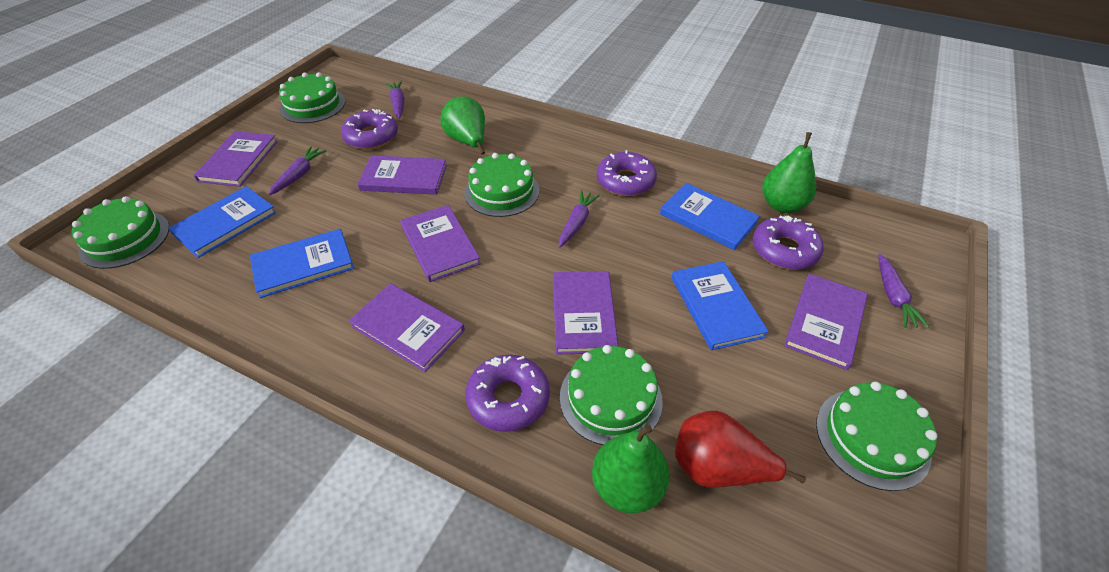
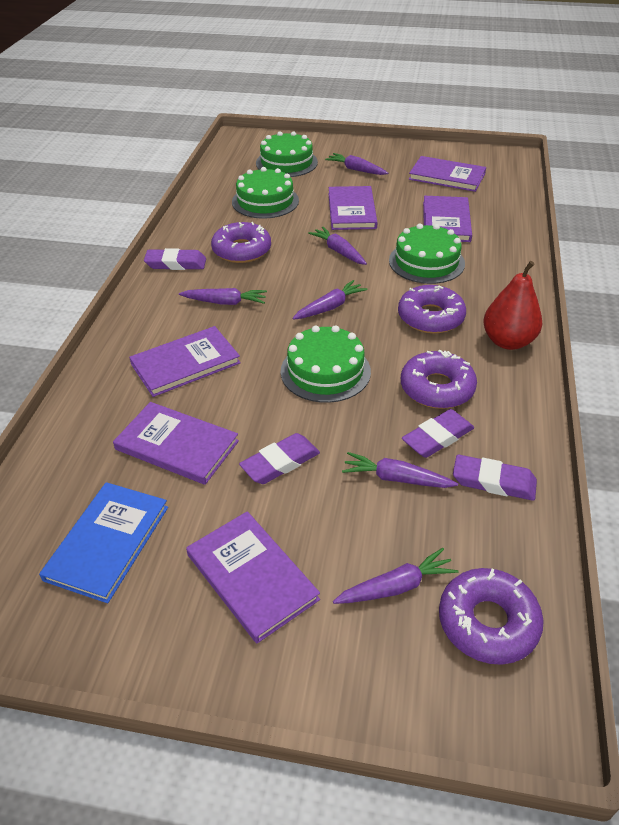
blue book: 4 -> 1
green cake: 5 -> 4
green pear: 3 -> 0
purple carrot: 4 -> 6
purple eraser: 0 -> 4

